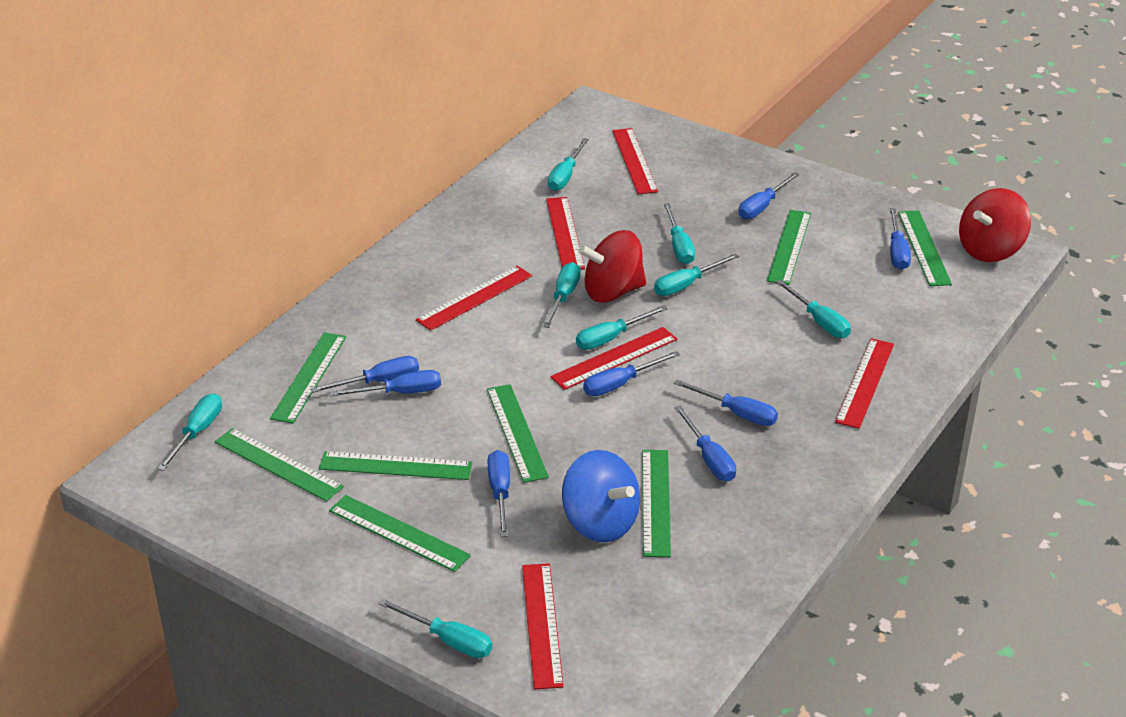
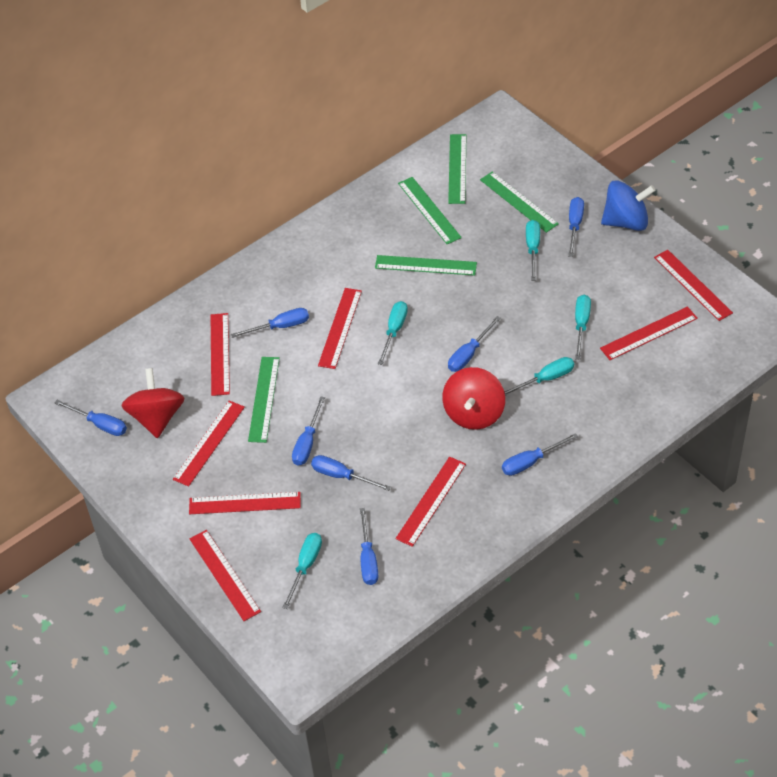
green ruler: 8 -> 5
red ruler: 6 -> 8
turquoise screwdriver: 8 -> 5

